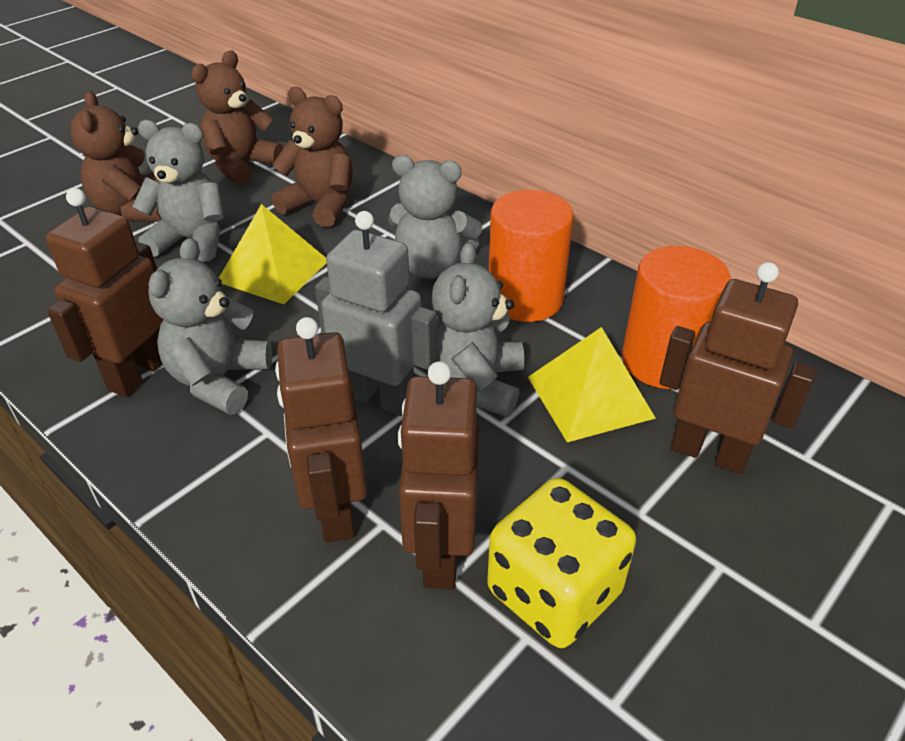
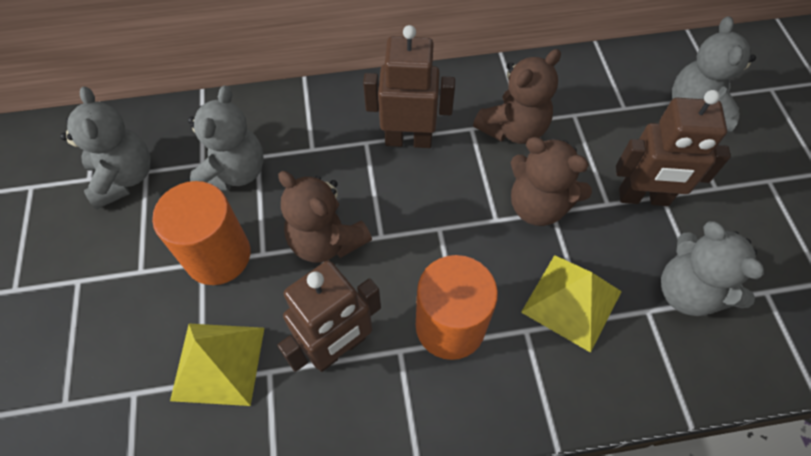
brown robot: 4 -> 3
grey robot: 1 -> 0
yellow dice: 1 -> 0

